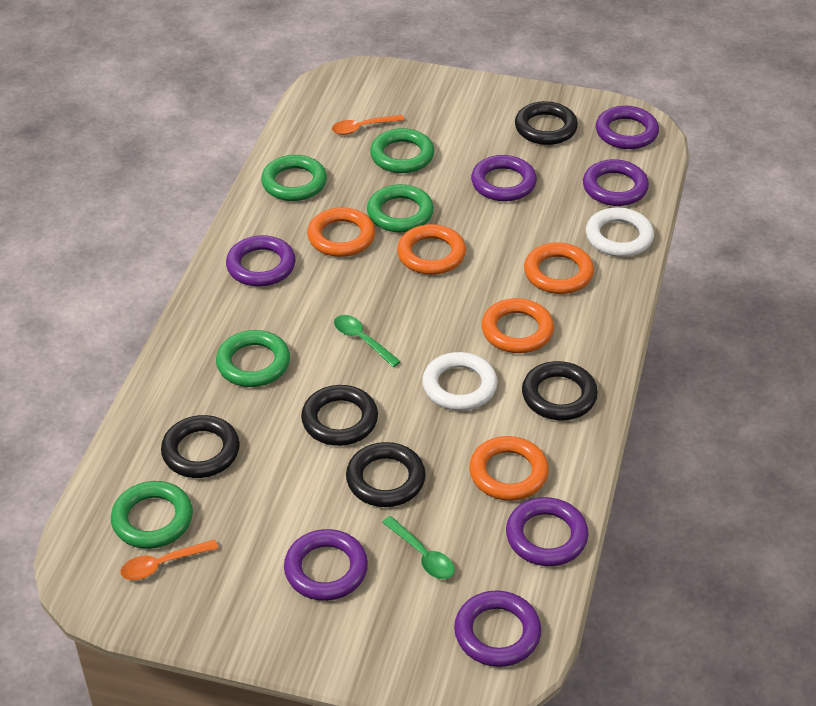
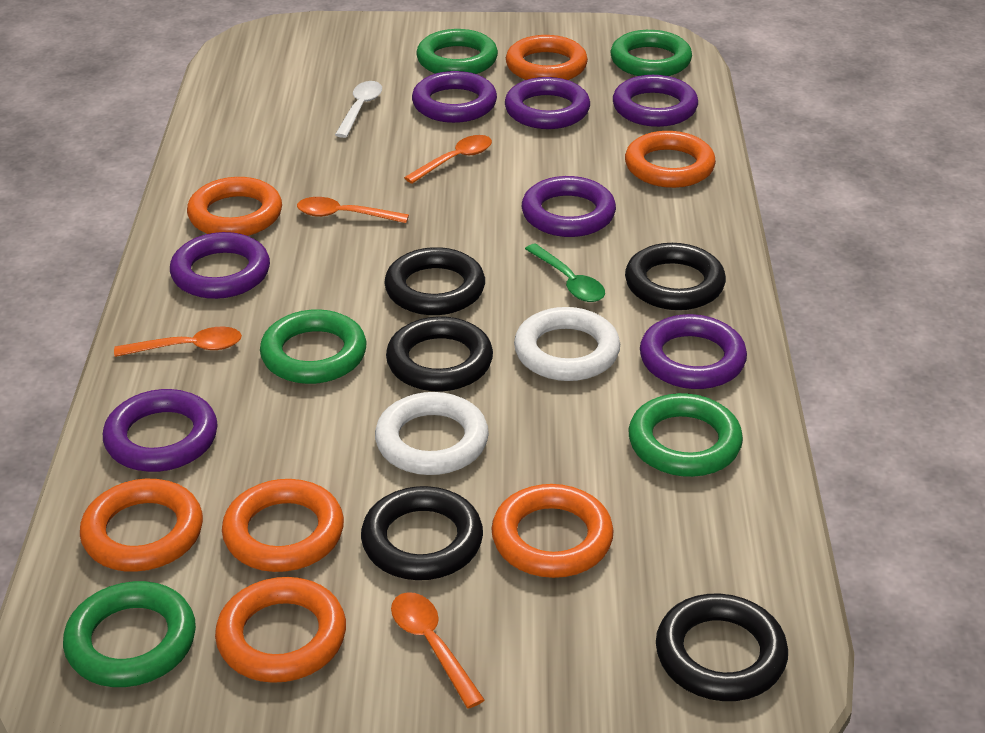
green spoon: 2 -> 1
orange ring: 5 -> 7
orange spoon: 2 -> 4
white spoon: 0 -> 1

